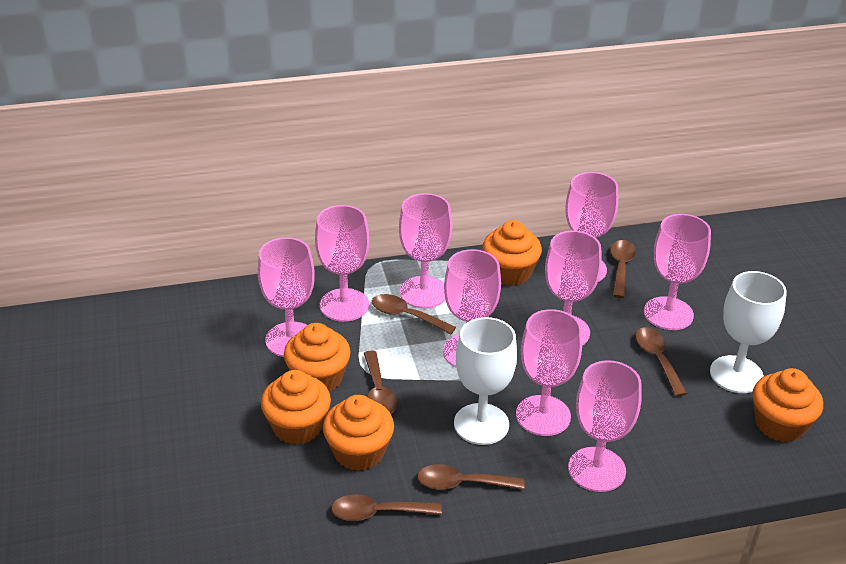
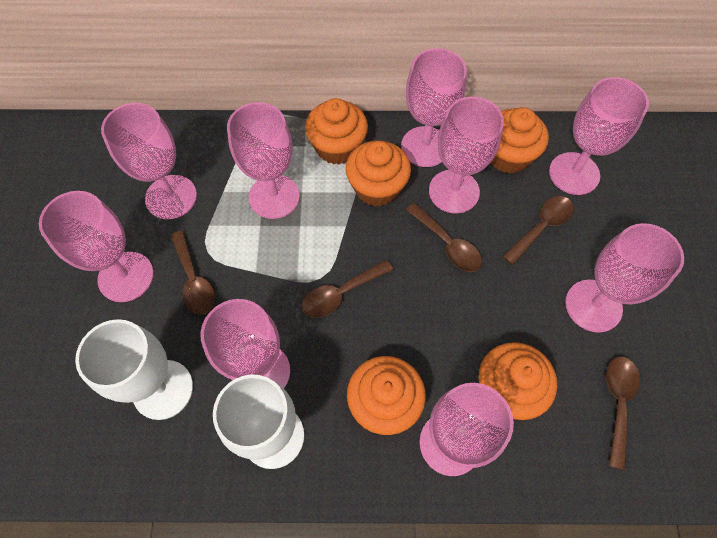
brown spoon: 6 -> 5

